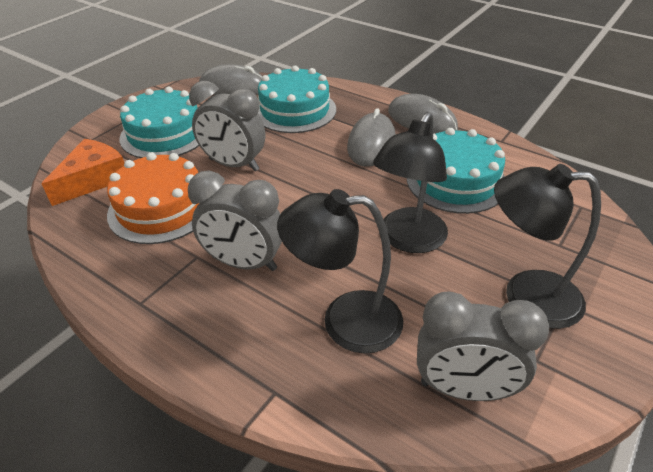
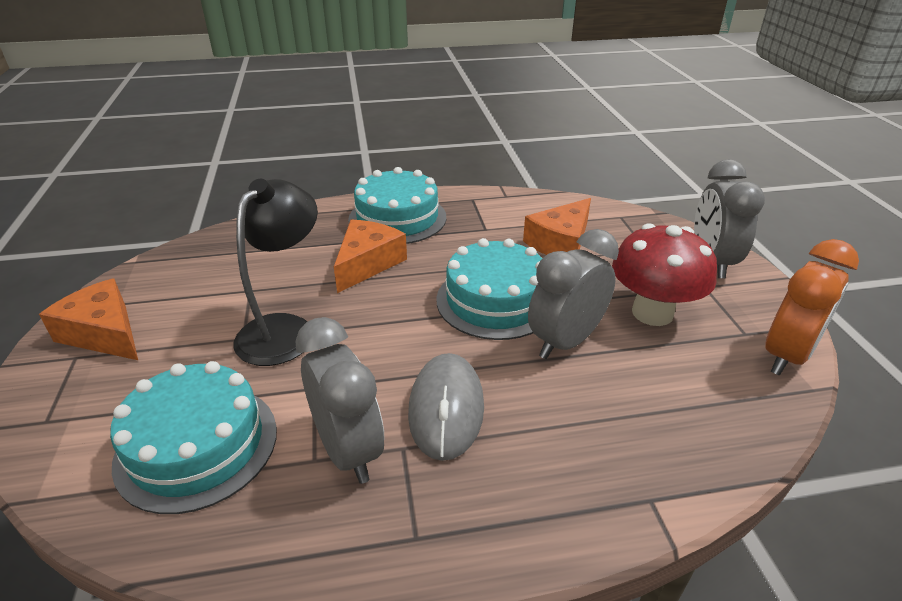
black lamp: 3 -> 1
grey mouse: 3 -> 1
orange cake: 1 -> 0
orange cheese: 1 -> 3
orange clock: 0 -> 1
red mushroom: 0 -> 1

